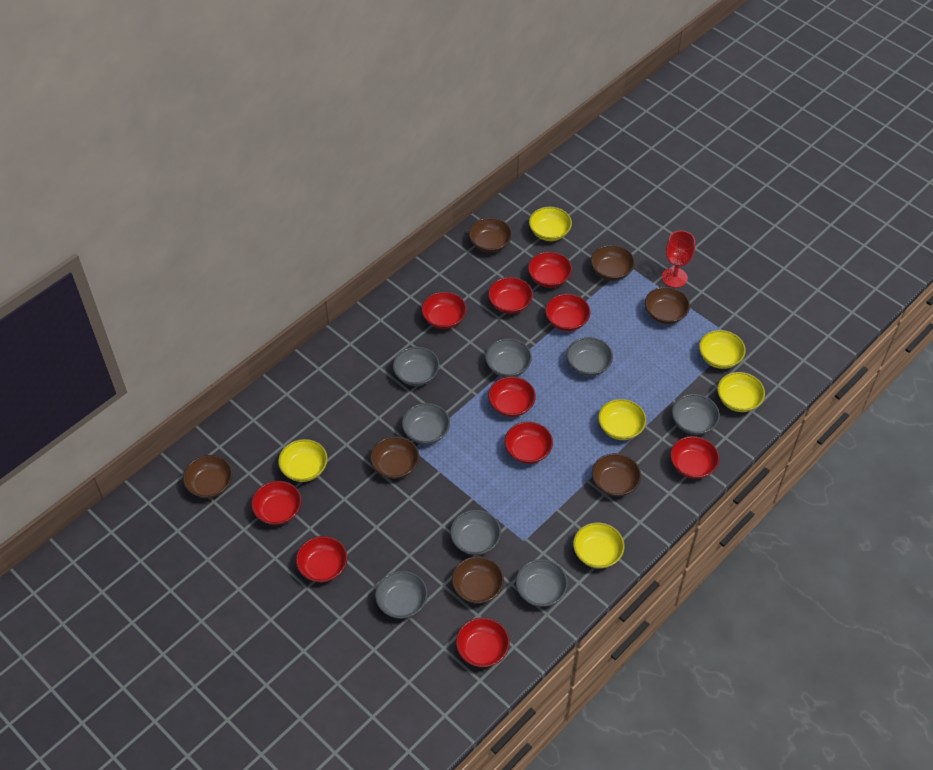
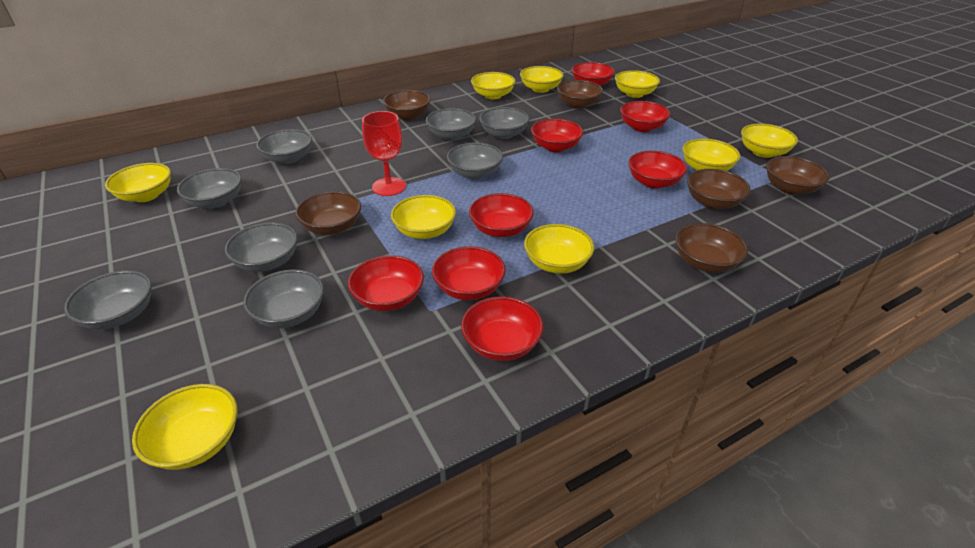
brown bowl: 7 -> 6
red bowl: 10 -> 8
yellow bowl: 6 -> 9

